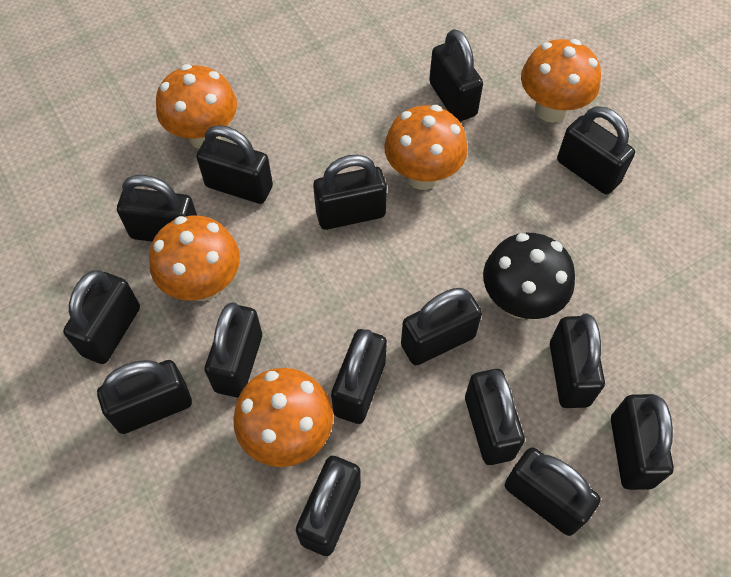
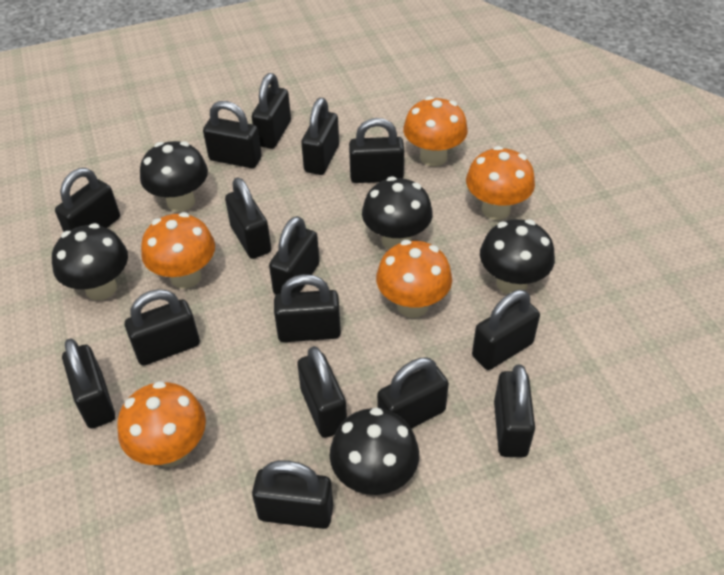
black mushroom: 1 -> 5

